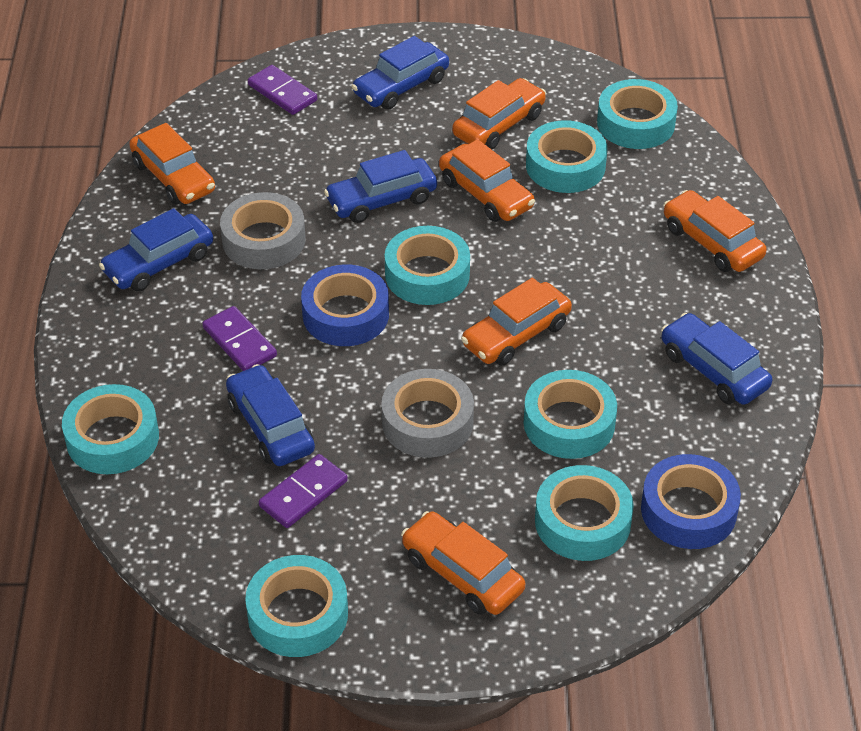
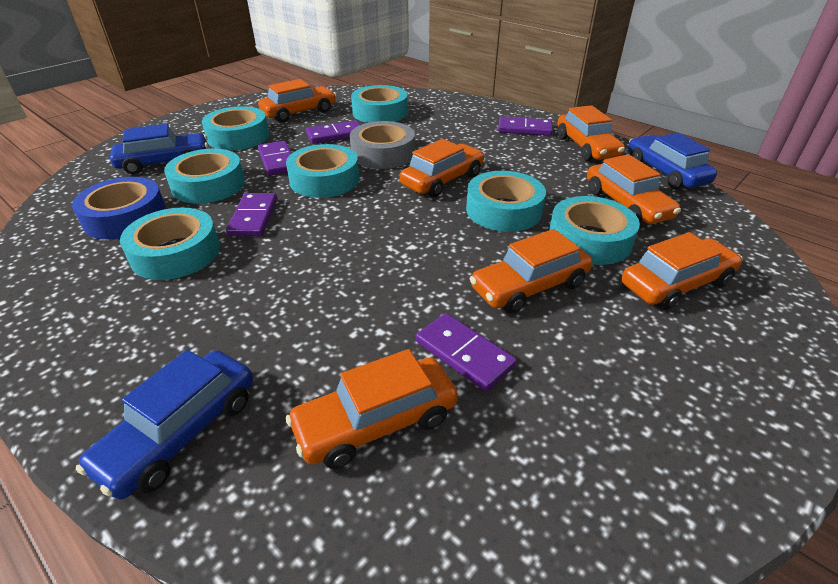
blue car: 5 -> 3
blue tape: 2 -> 1
grey tape: 2 -> 1
orange car: 6 -> 7
purple domino: 3 -> 5

